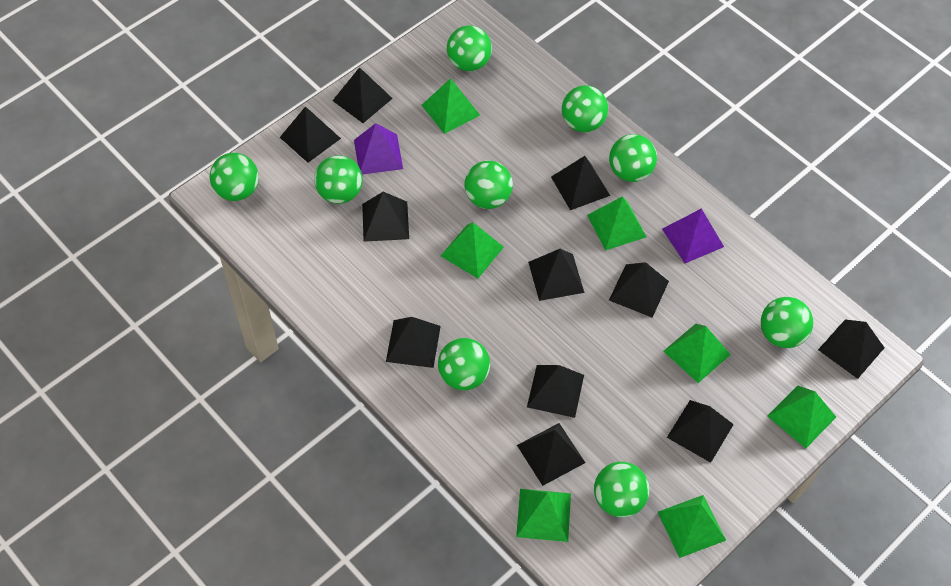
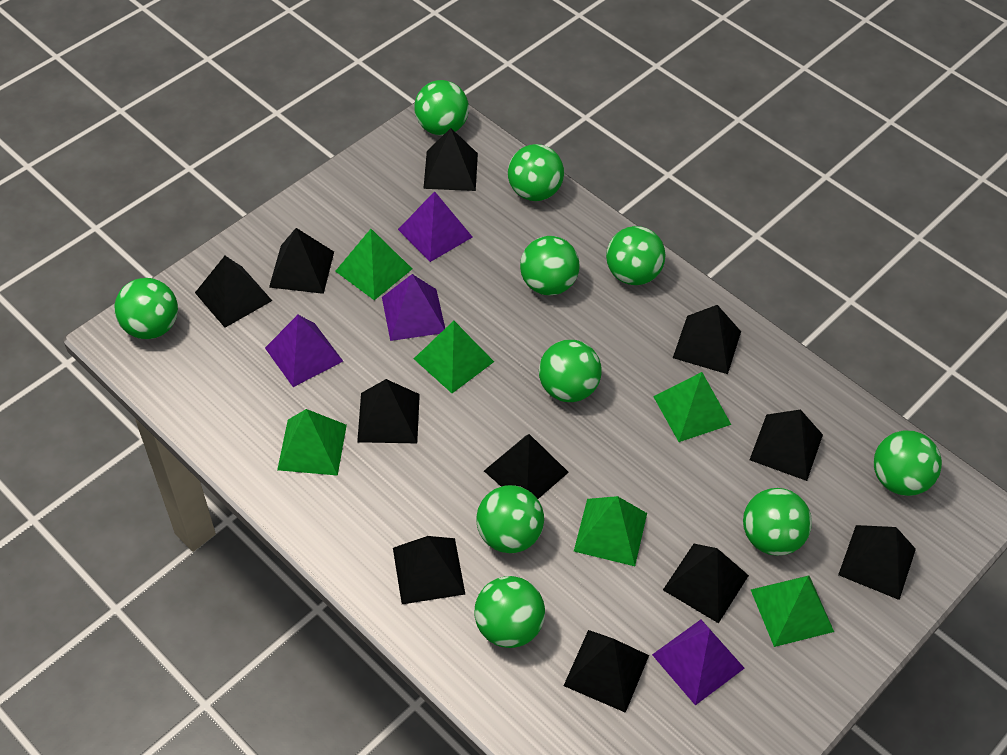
green ball: 9 -> 10
green pyramid: 7 -> 6
purple pyramid: 2 -> 4

